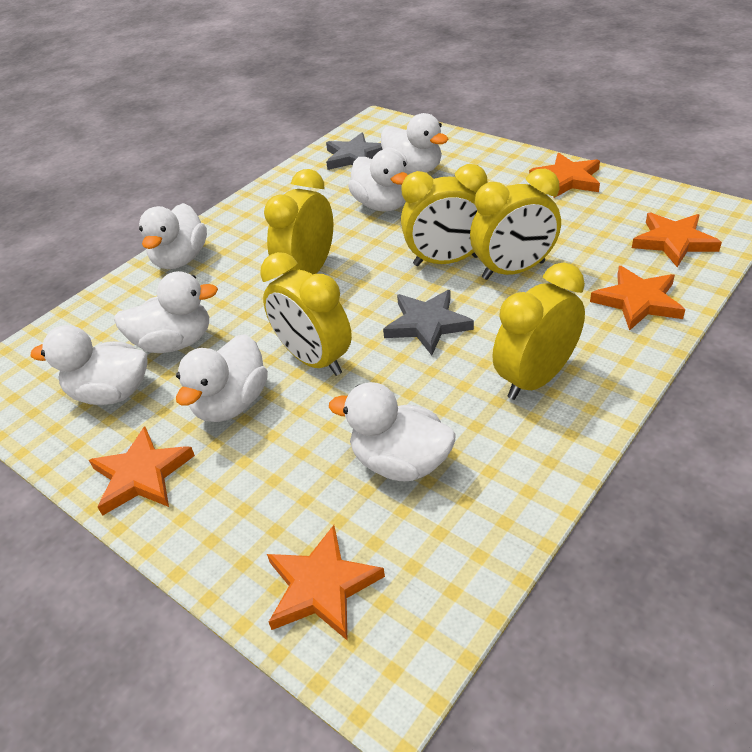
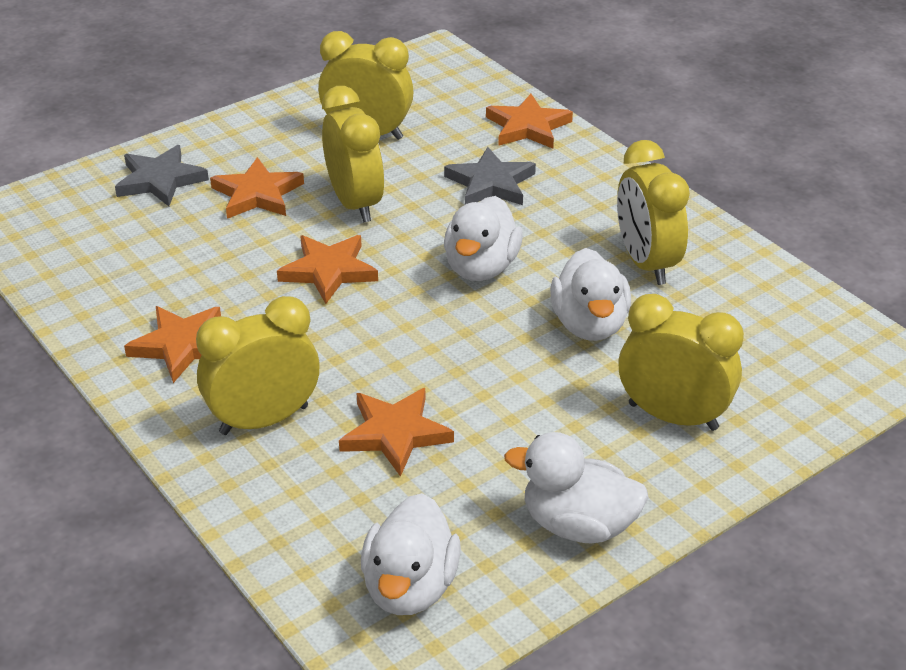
white duck: 7 -> 4

